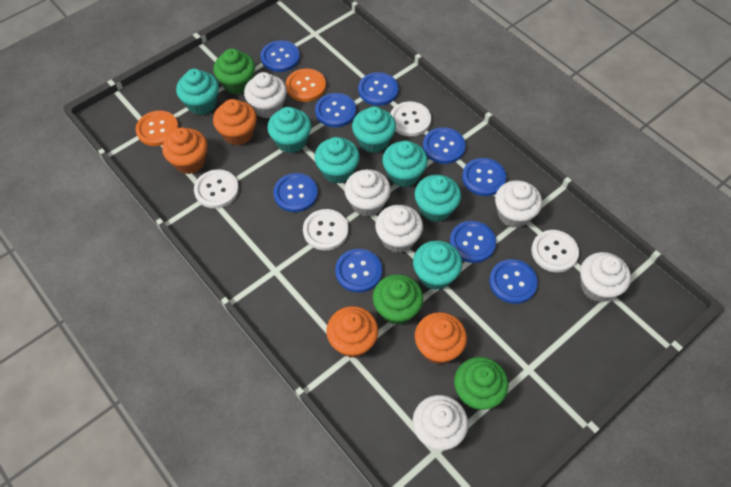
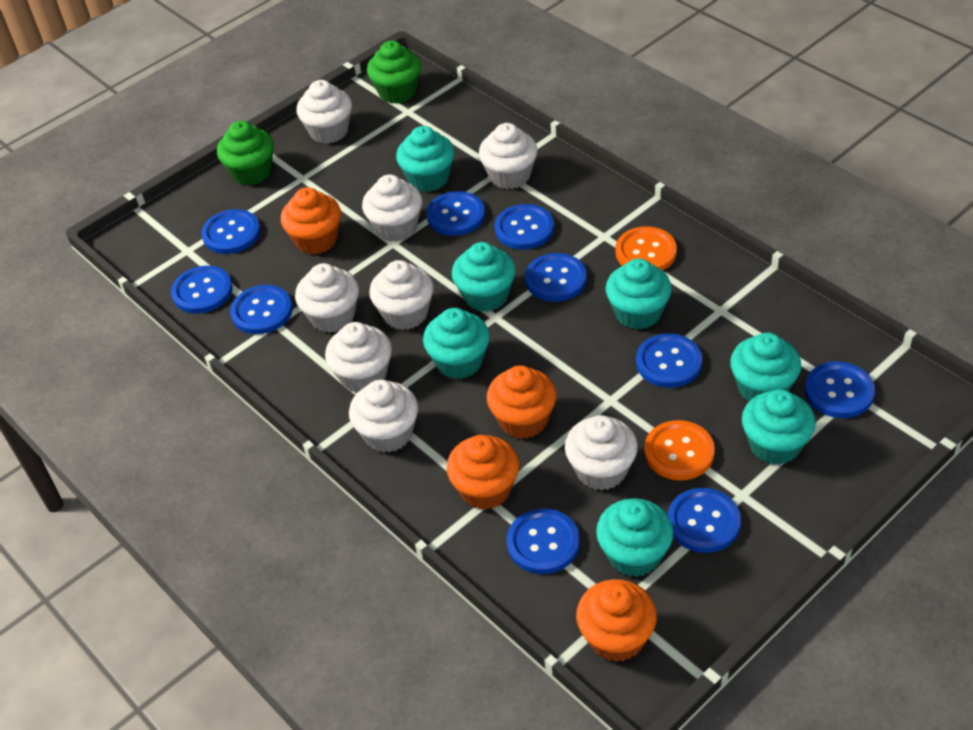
blue button: 9 -> 10
green cupcake: 3 -> 2
white button: 4 -> 0
white cupcake: 6 -> 8

